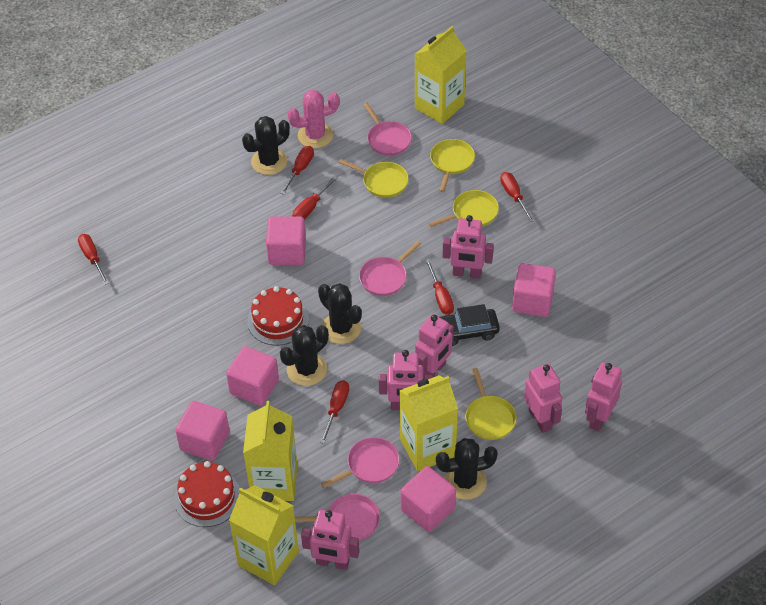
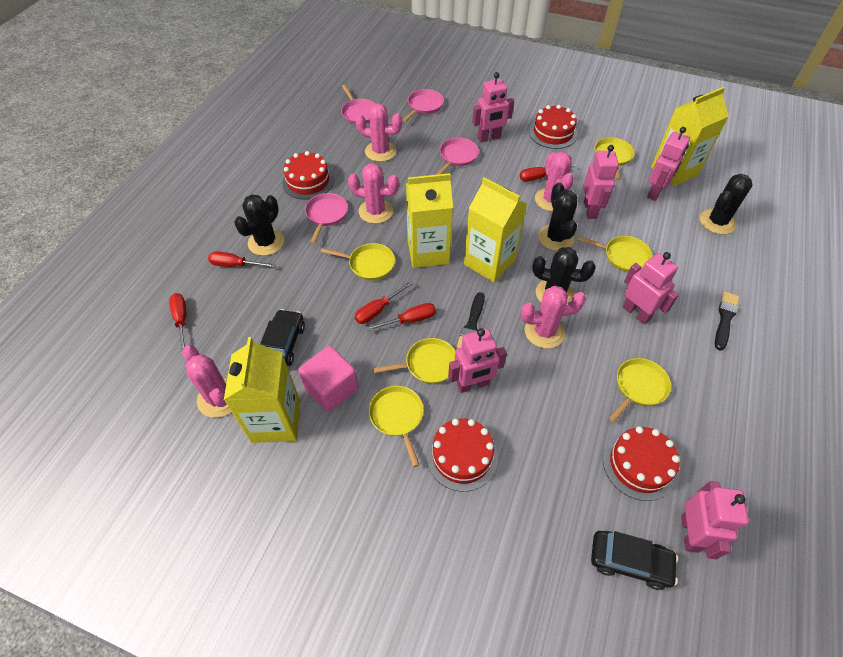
black brush: 0 -> 2
black car: 1 -> 2
pink cactus: 1 -> 5
pink cube: 5 -> 1
red cake: 2 -> 4
red screwdriver: 6 -> 5
yellow pan: 4 -> 6

